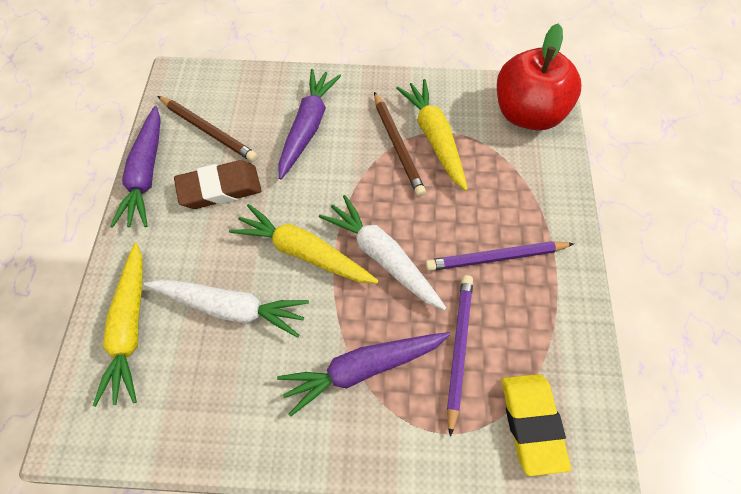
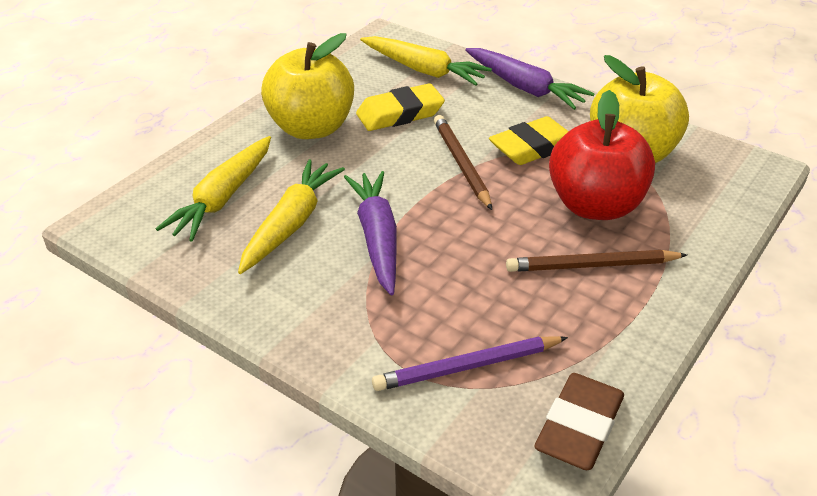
purple carrot: 3 -> 2
purple pencil: 2 -> 1
white carrot: 2 -> 0
yellow apple: 0 -> 2
yellow eraser: 1 -> 2

